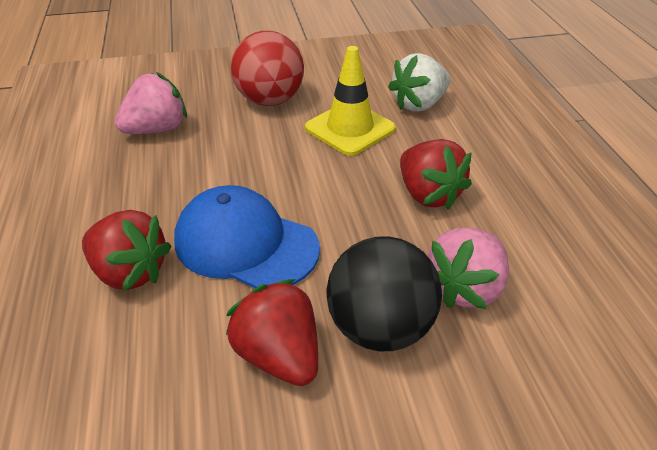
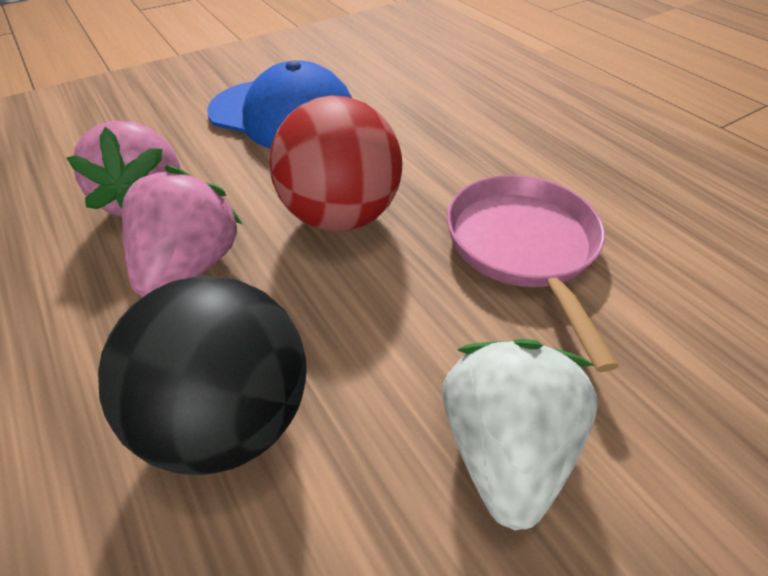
pink pan: 0 -> 1
red strawberry: 3 -> 0
yellow traffic cone: 1 -> 0

